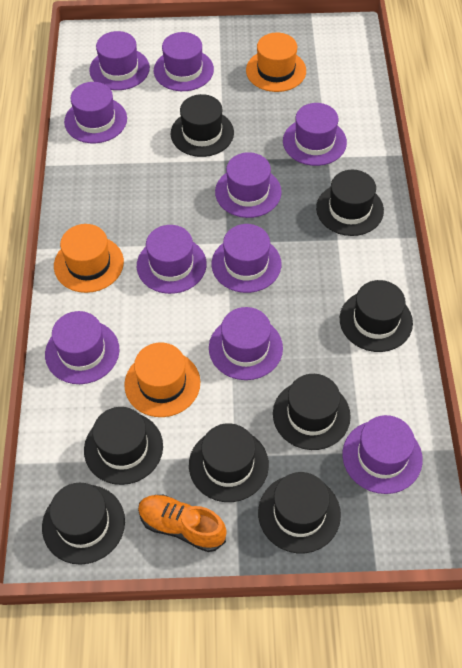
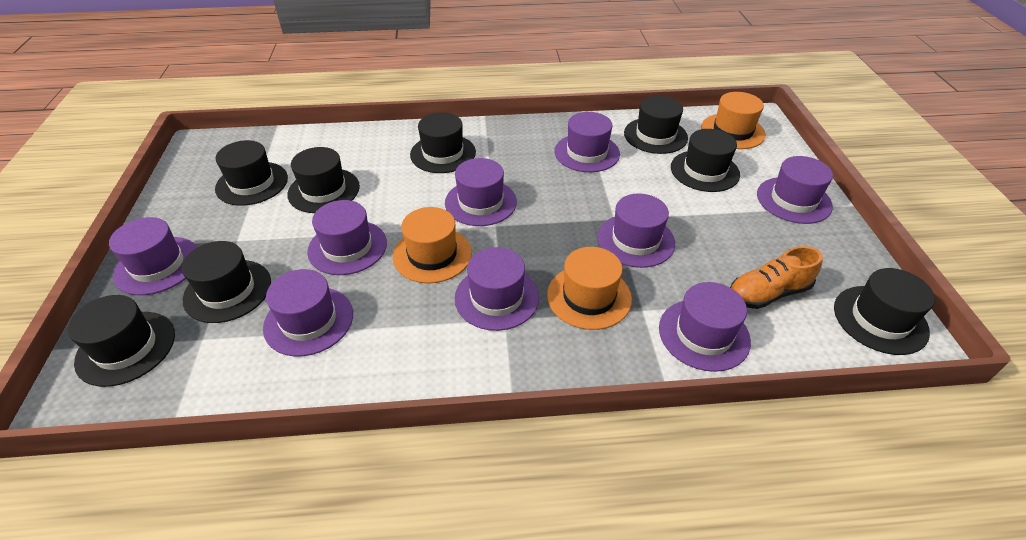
purple hat: 10 -> 9

